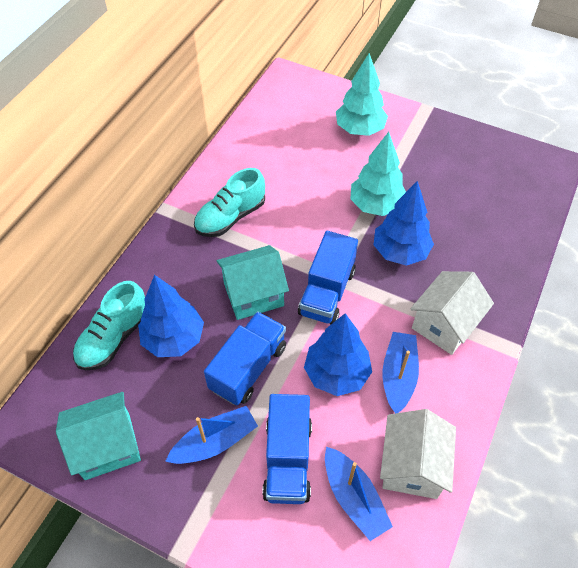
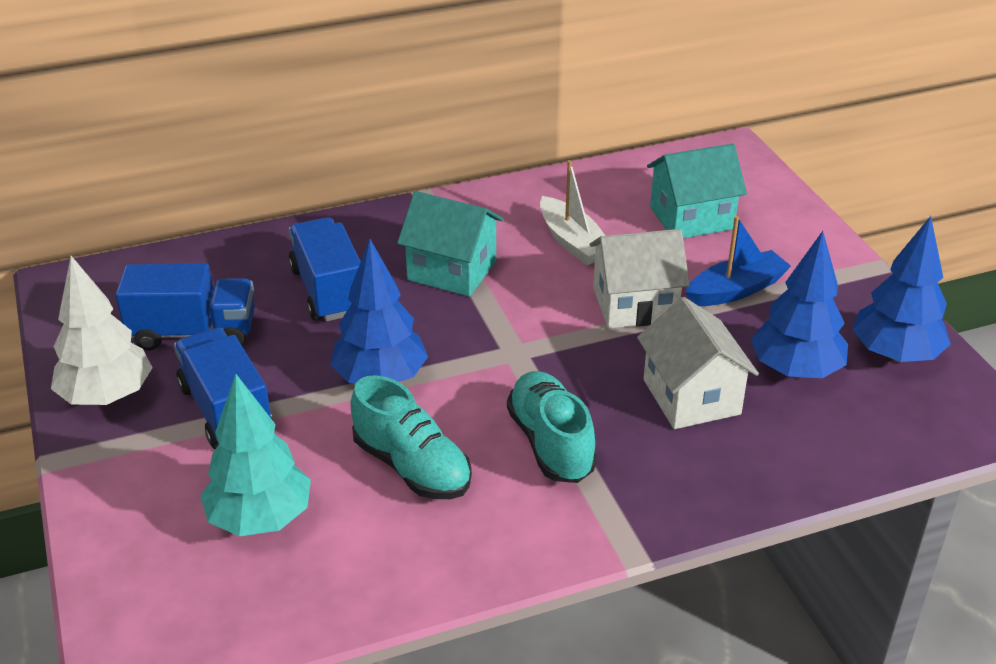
blue boat: 3 -> 1
turquoise tree: 2 -> 1
white boat: 0 -> 1
white tree: 0 -> 1

